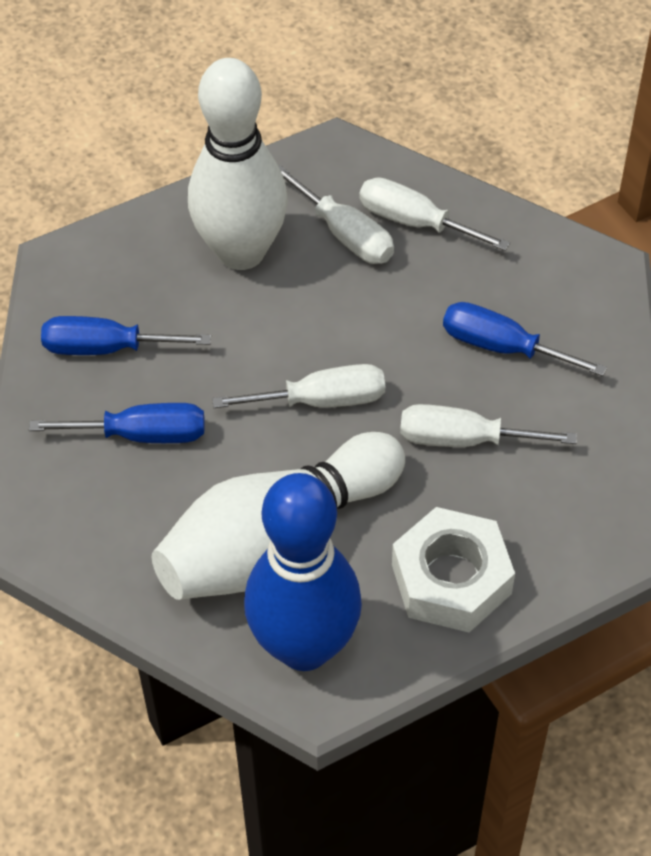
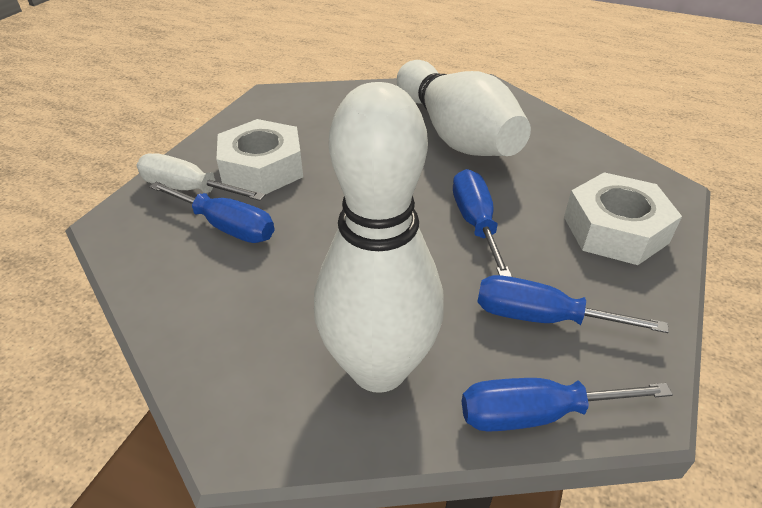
blue bowling pin: 1 -> 0
blue screwdriver: 3 -> 4
white nut: 1 -> 2
white screwdriver: 4 -> 1

